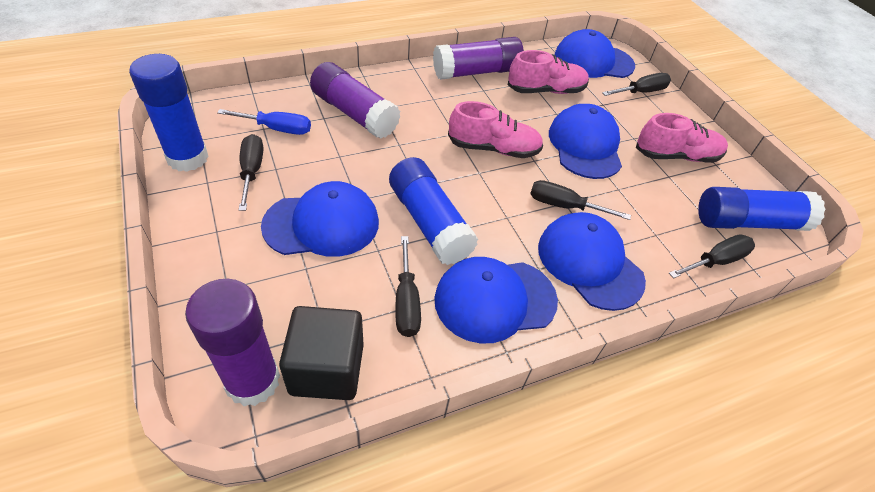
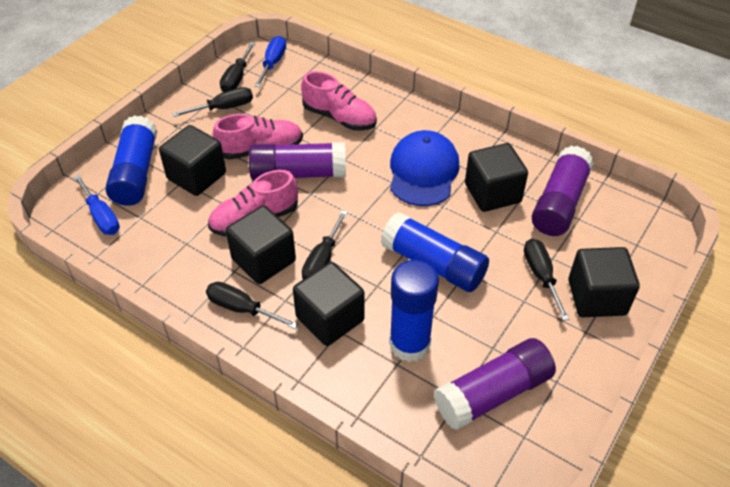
black cube: 1 -> 5
blue cap: 5 -> 1
blue screwdriver: 1 -> 2

